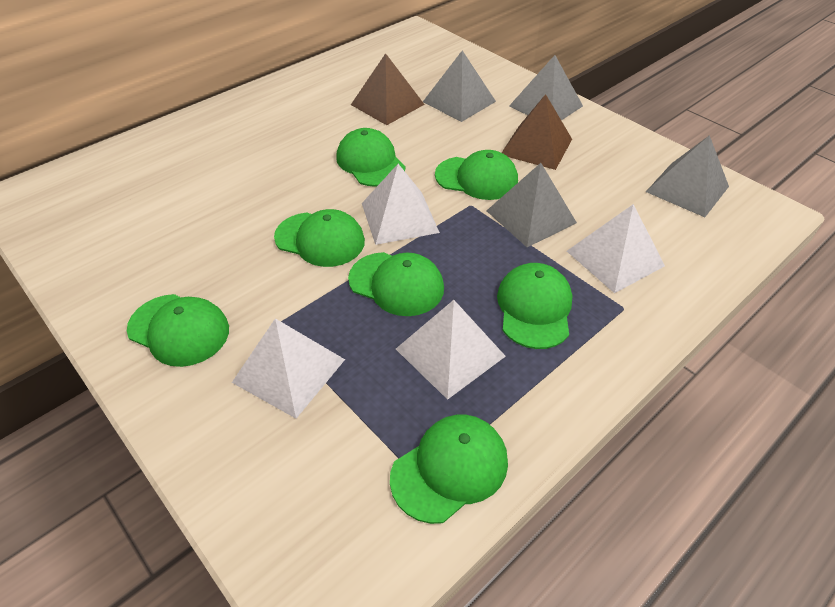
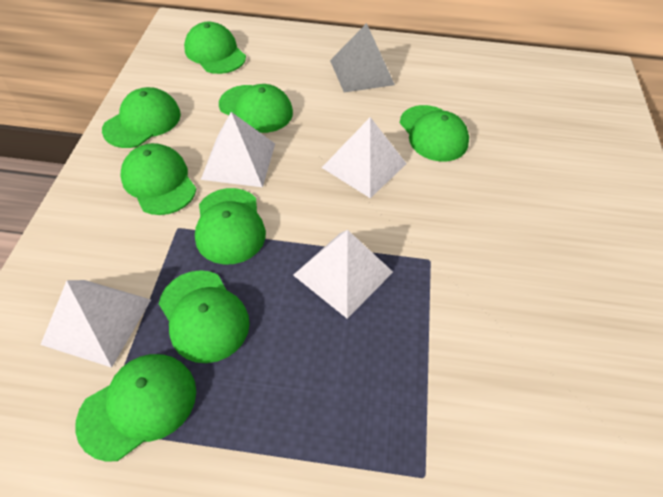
brown pyramid: 2 -> 0
green cap: 7 -> 8
grey pyramid: 4 -> 1

